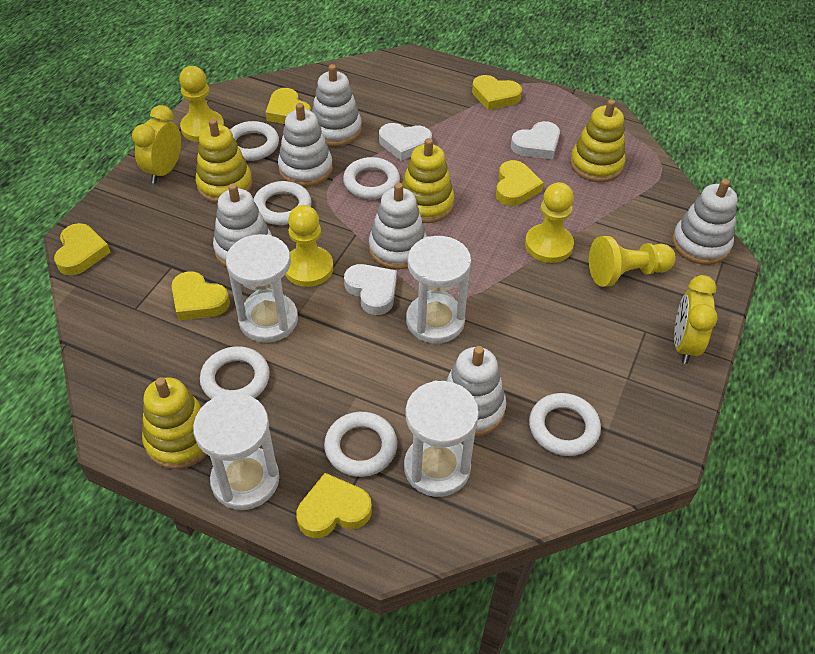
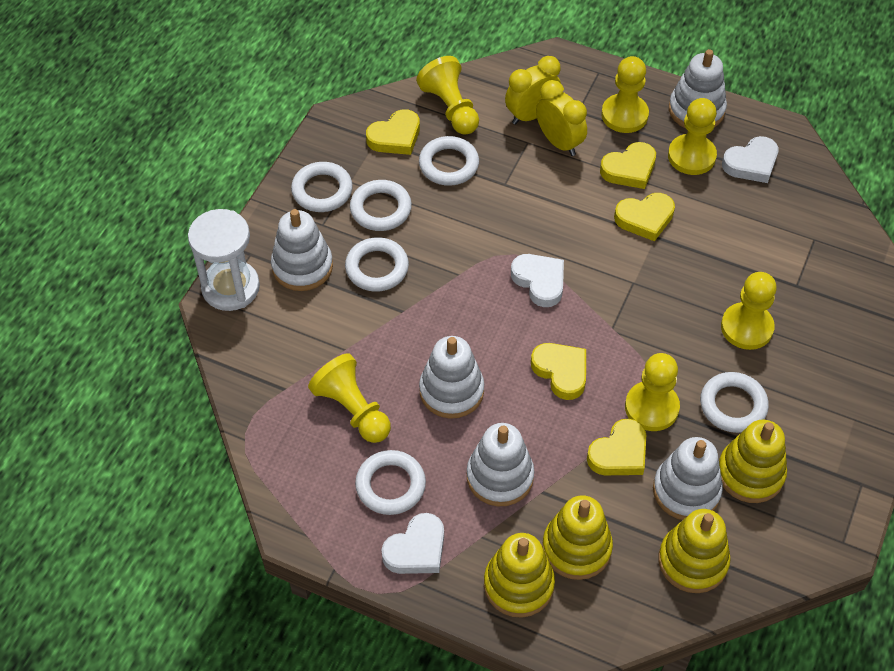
white hourglass: 4 -> 1
white stacking toy: 6 -> 5
yellow heart: 6 -> 5
yellow pawn: 4 -> 6

